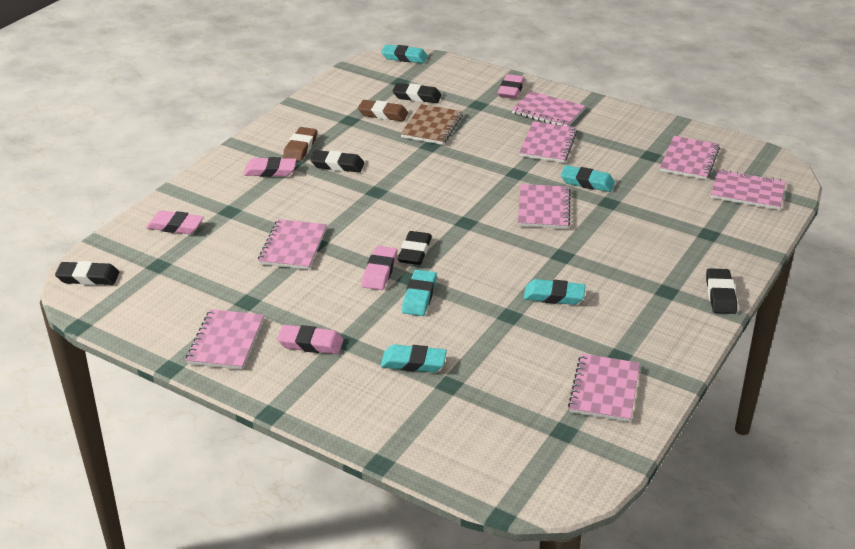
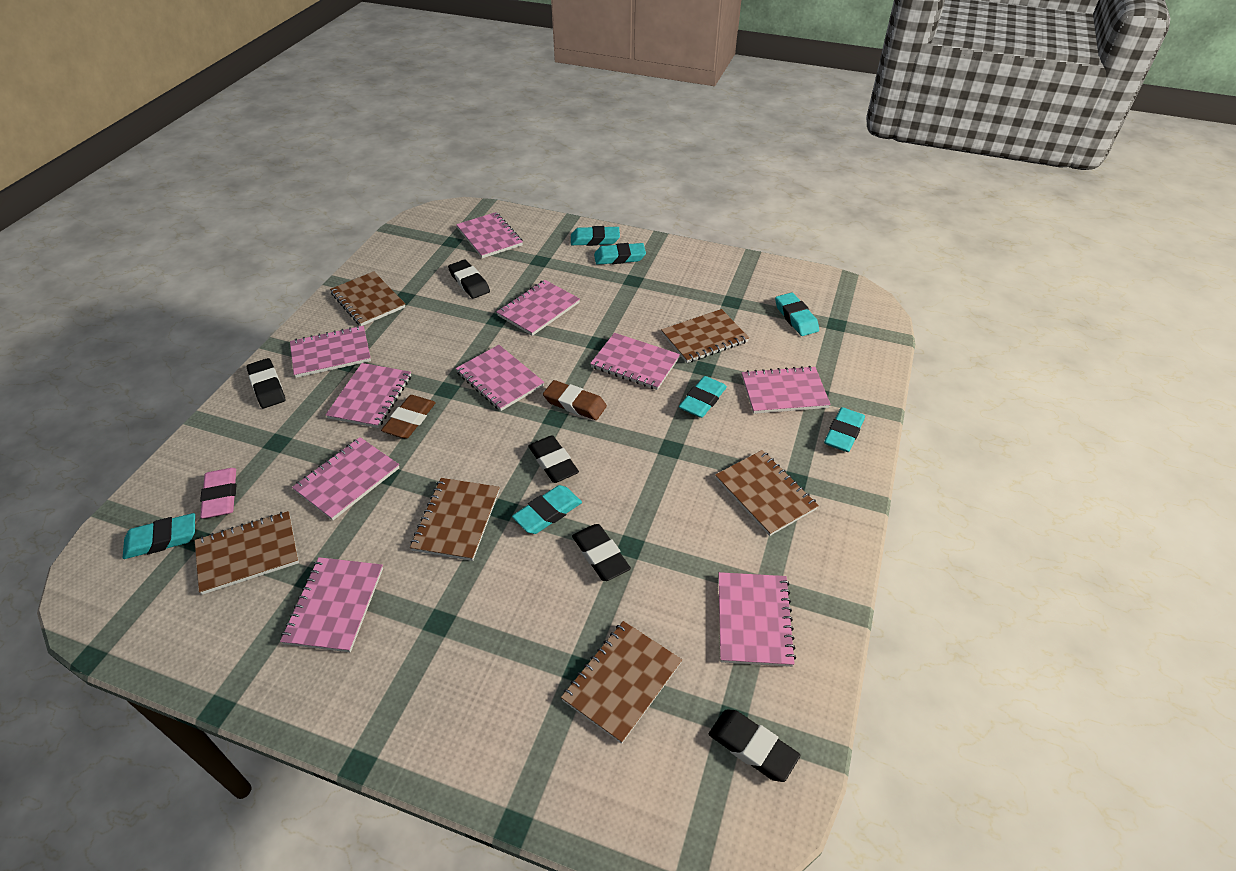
brown notebook: 1 -> 6
pink eraser: 5 -> 1
pink notebook: 8 -> 10
turquoise eraser: 5 -> 7

